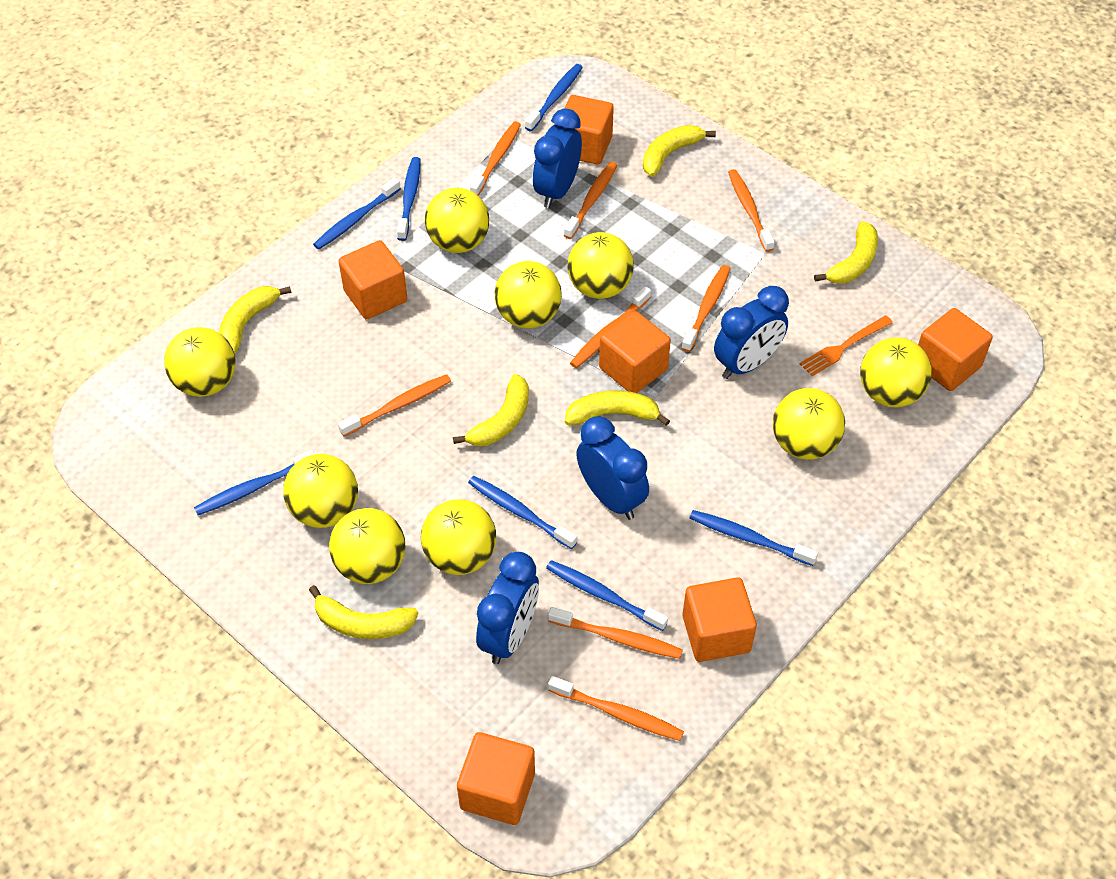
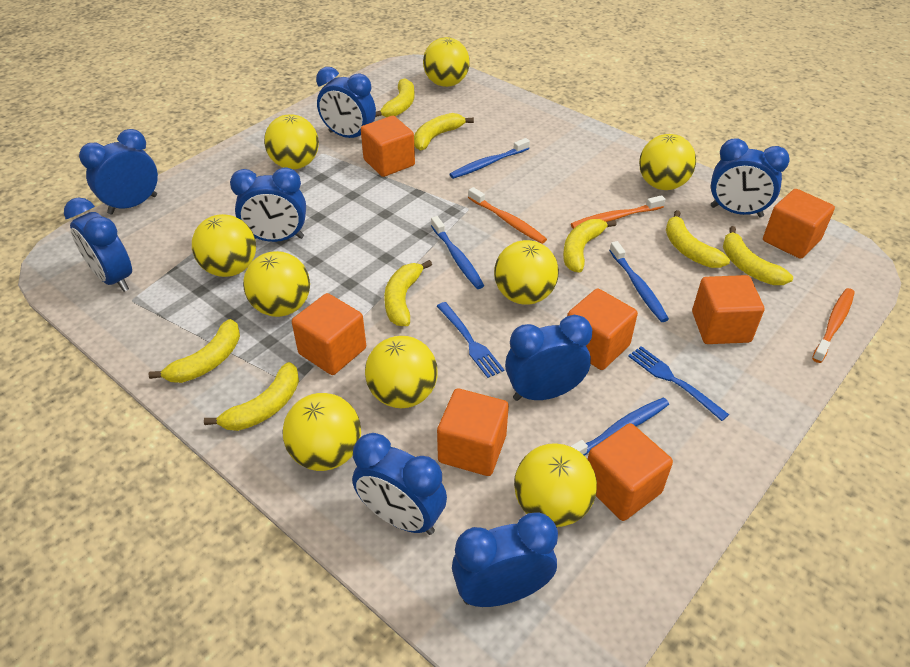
blue clock: 4 -> 8
blue fork: 0 -> 2
blue toothbrush: 7 -> 4
orange cube: 6 -> 7
orange fork: 1 -> 0
orange toothbrush: 8 -> 3
yellow banana: 6 -> 8

